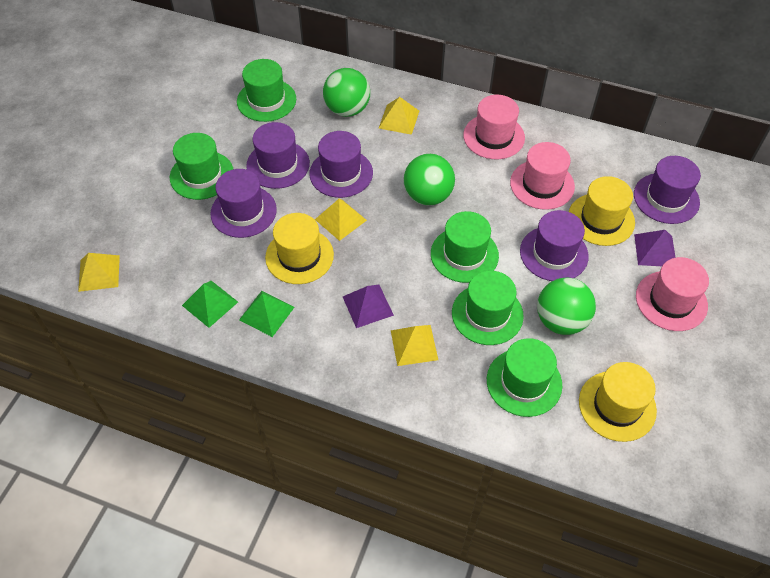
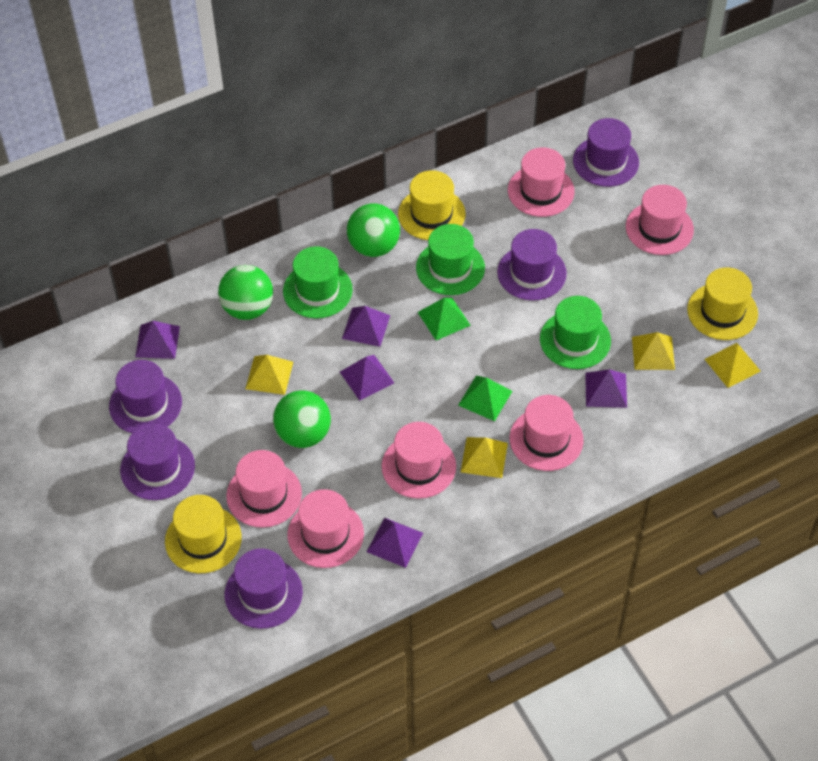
green hat: 5 -> 3
pink hat: 3 -> 6
purple pyramid: 2 -> 5

